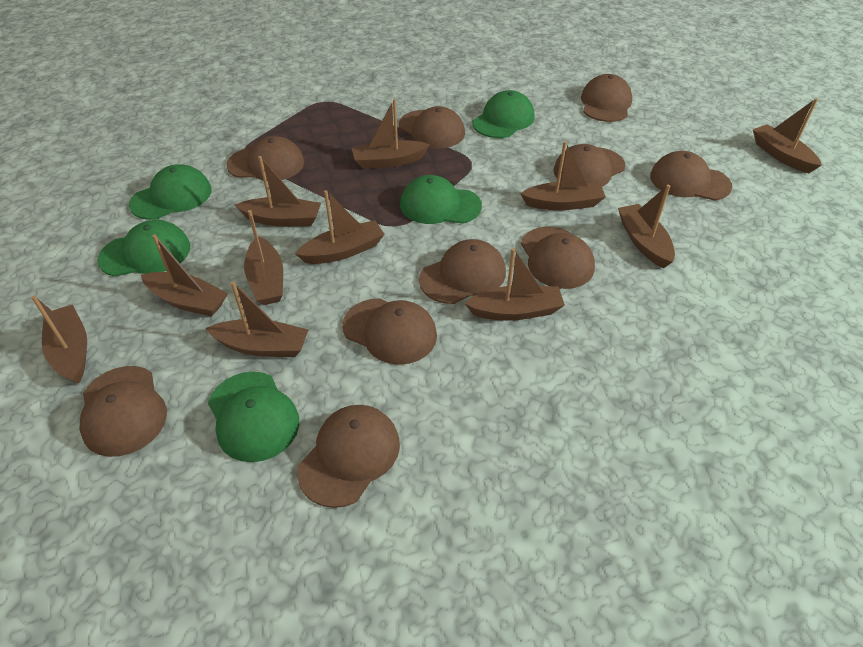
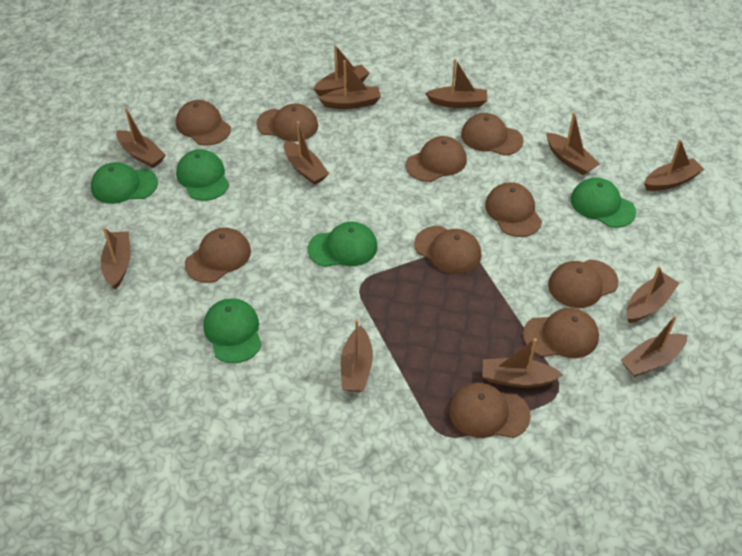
brown boat: 11 -> 12

